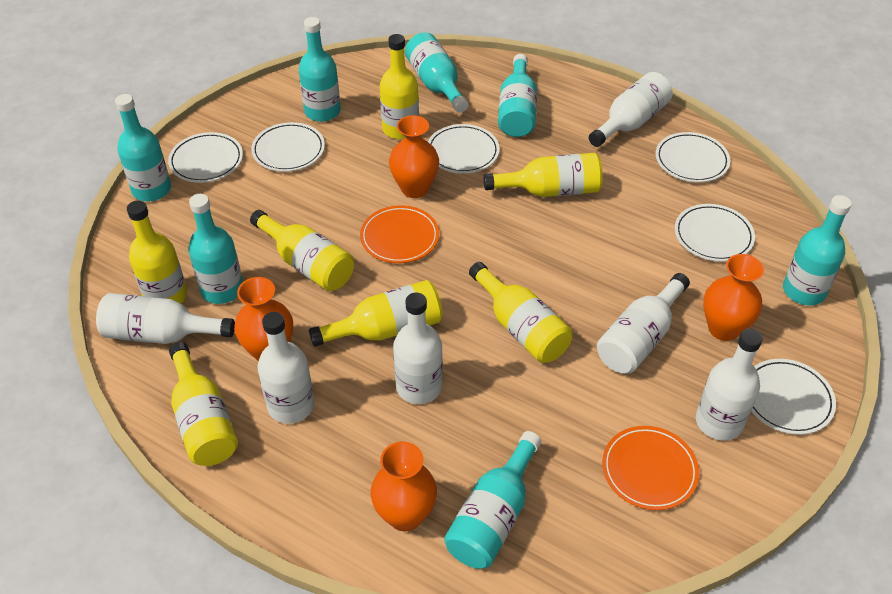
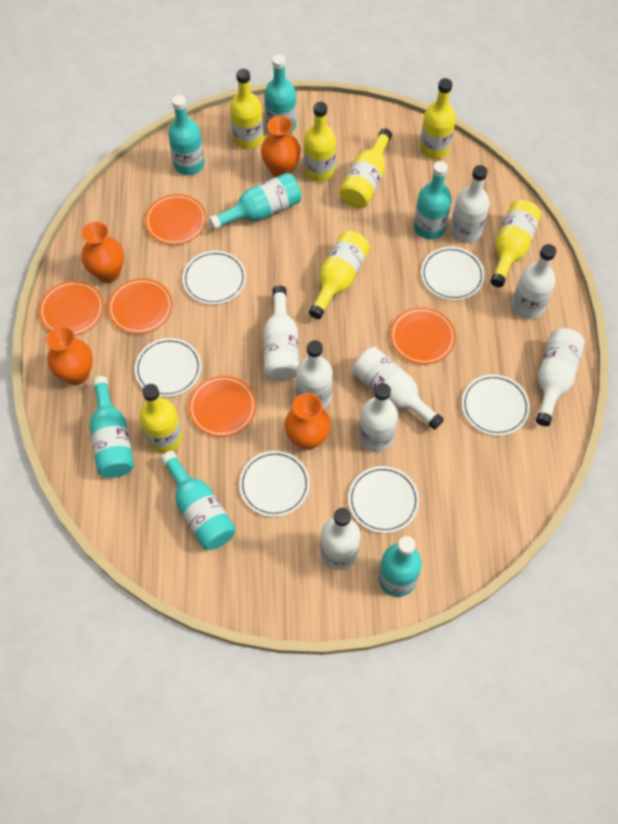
orange plate: 2 -> 5
white bottle: 6 -> 8

